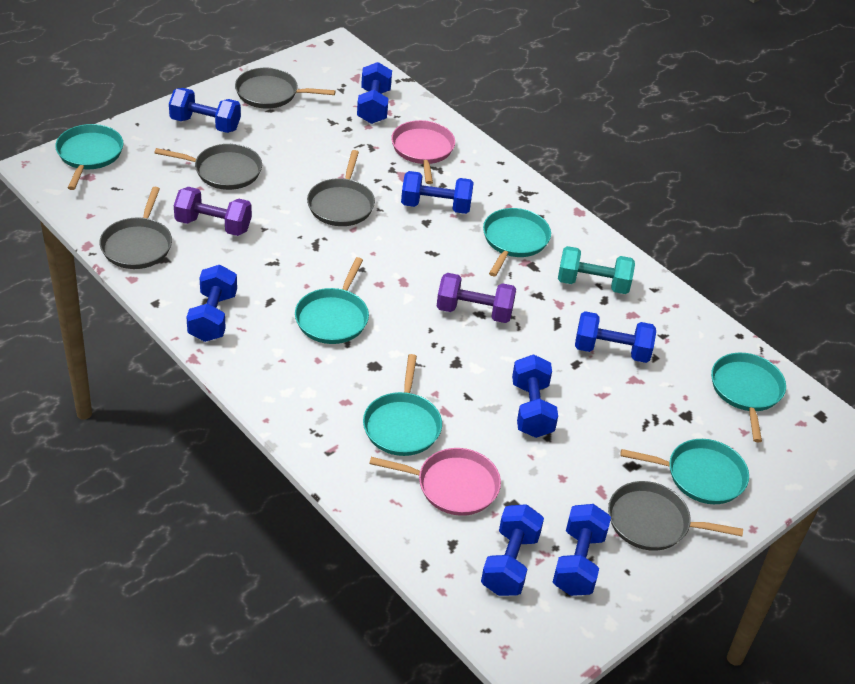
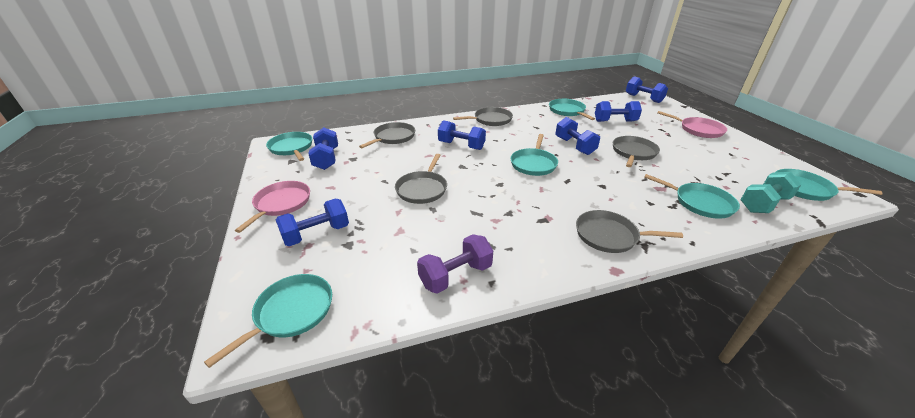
blue dumbbell: 8 -> 6
purple dumbbell: 2 -> 1

